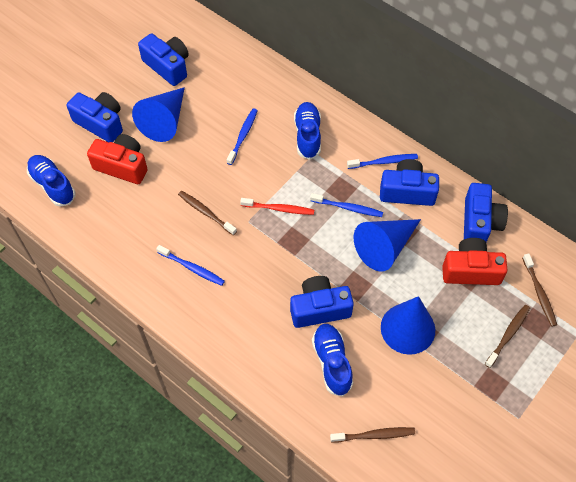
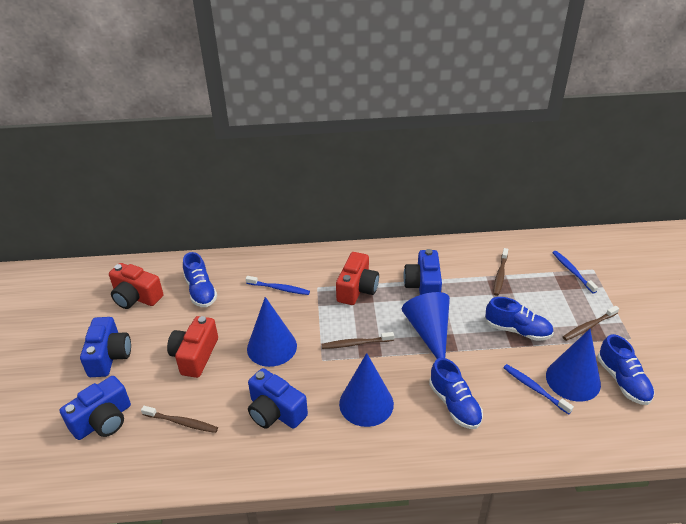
blue camera: 5 -> 4
blue cone: 3 -> 4
blue shoe: 3 -> 4
blue toothbrush: 4 -> 3
red camera: 2 -> 3
red toothbrush: 1 -> 0

